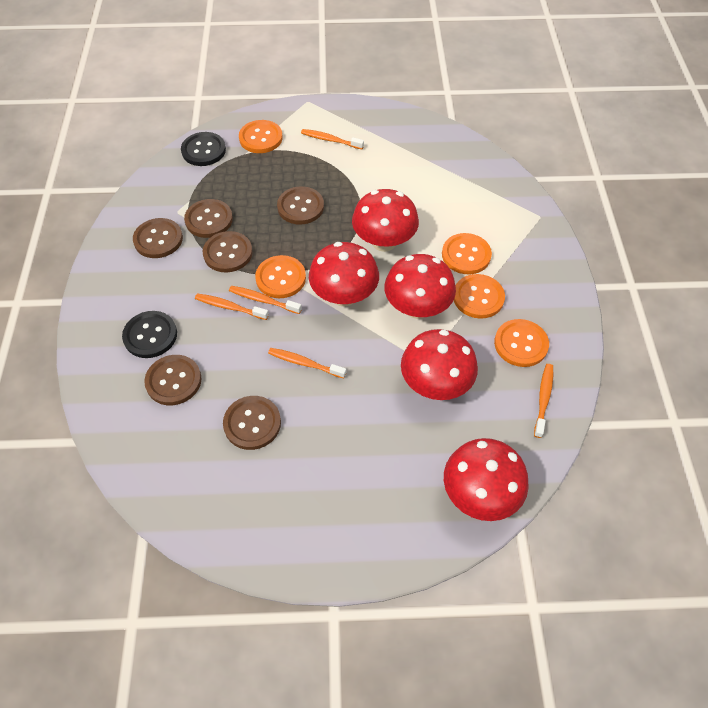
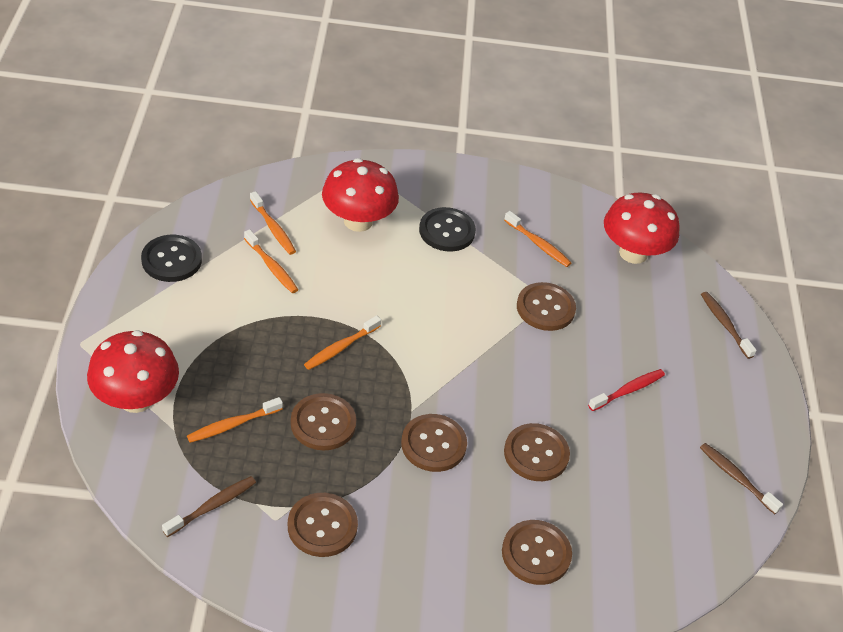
brown toothbrush: 0 -> 3
orange button: 5 -> 0
red mushroom: 5 -> 3
red toothbrush: 0 -> 1

